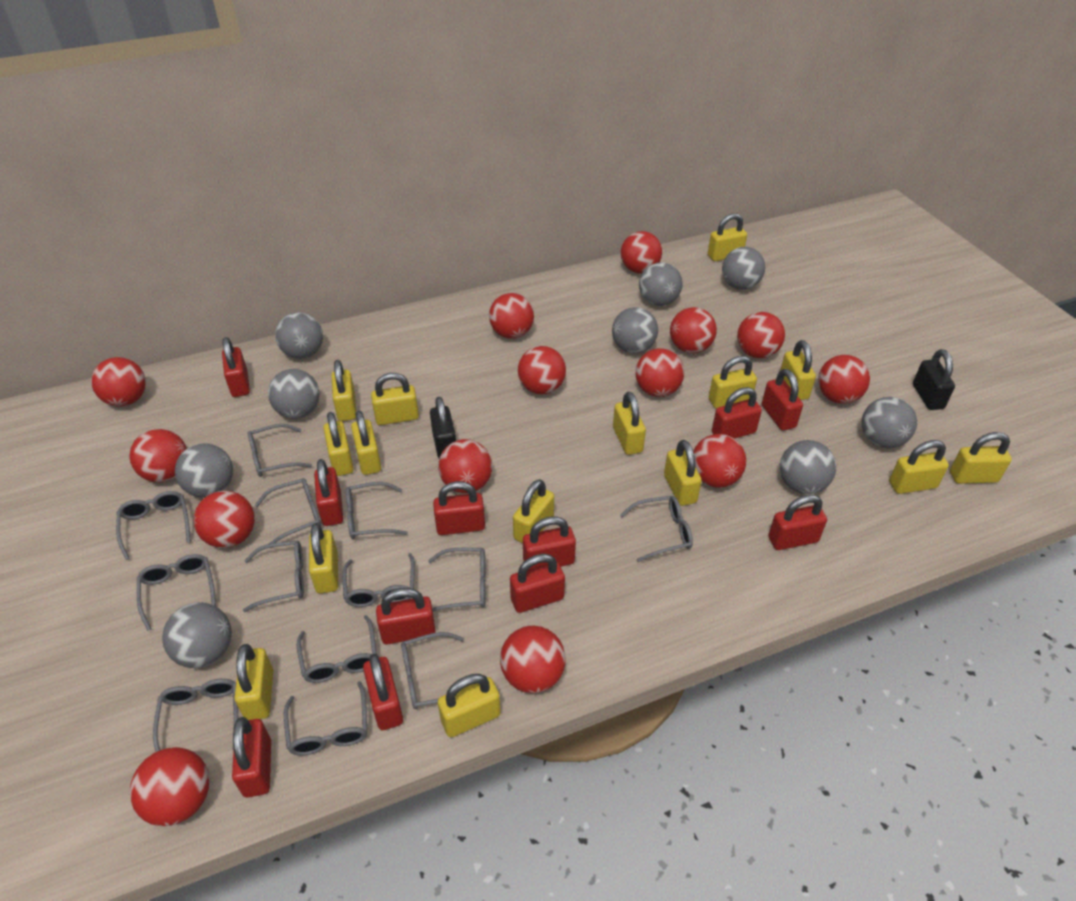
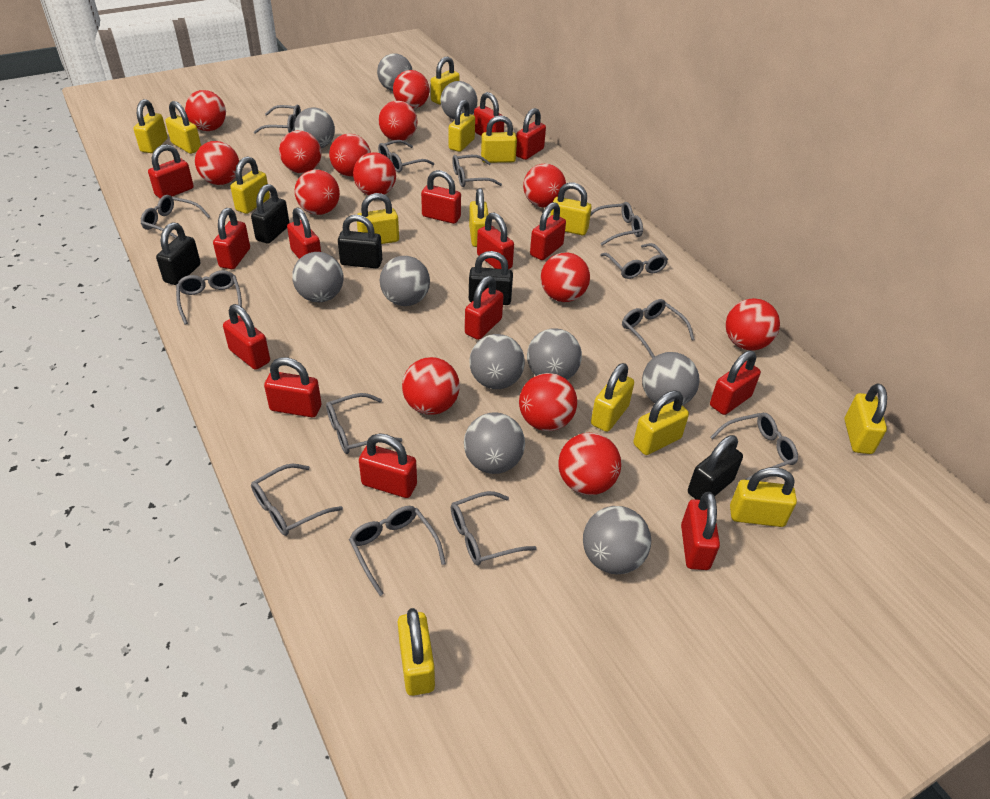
black padlock: 2 -> 5
grey ball: 9 -> 10
red padlock: 11 -> 14
yellow padlock: 15 -> 14

